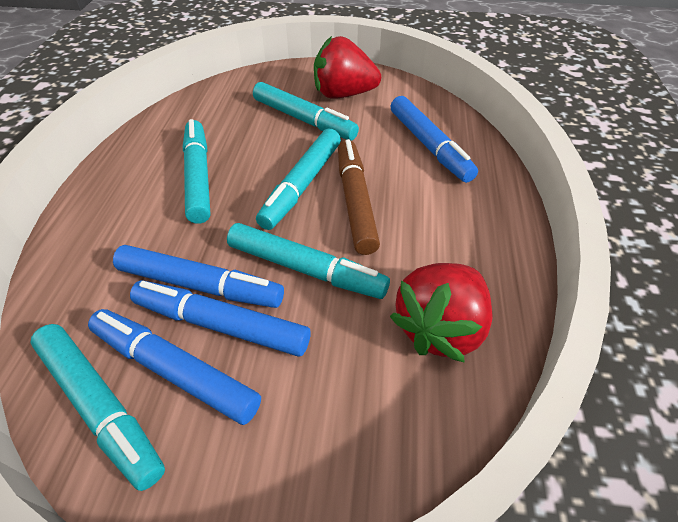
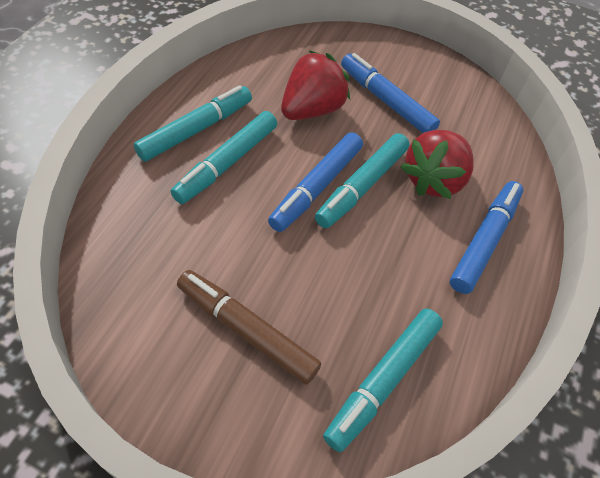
blue marker: 4 -> 3
turquoise marker: 5 -> 4

